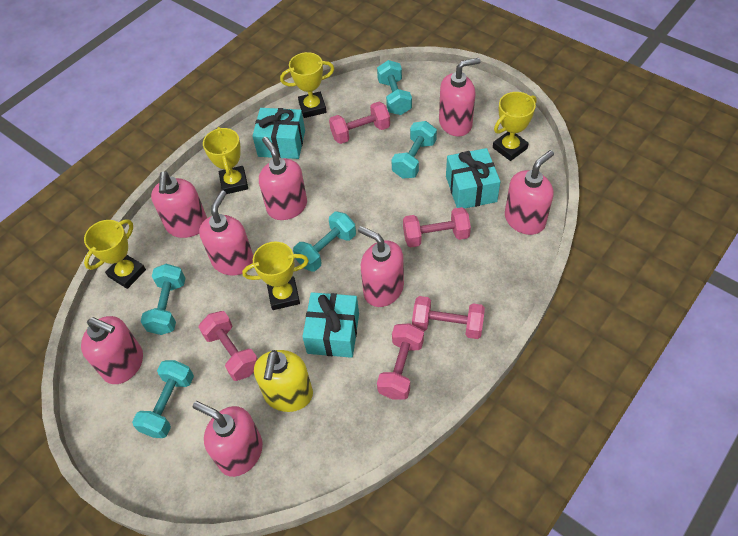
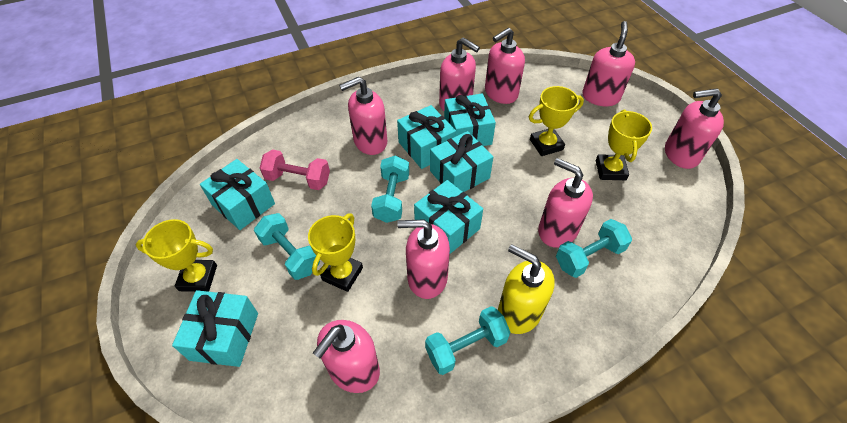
pink dumbbell: 5 -> 1
turquoise dumbbell: 5 -> 4
turquoise gift: 3 -> 6
yellow trophy: 5 -> 4

